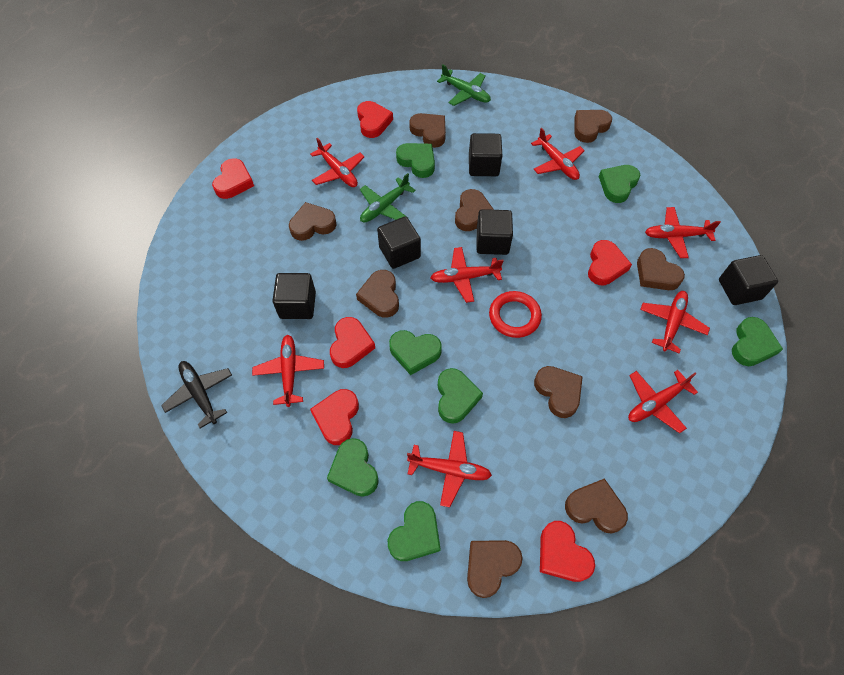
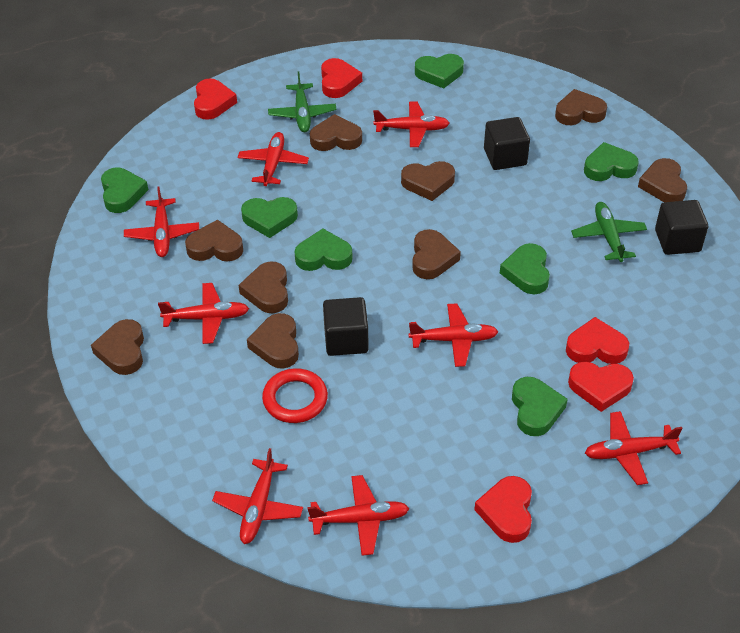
black cube: 5 -> 3
black plane: 1 -> 0
red heart: 6 -> 5

